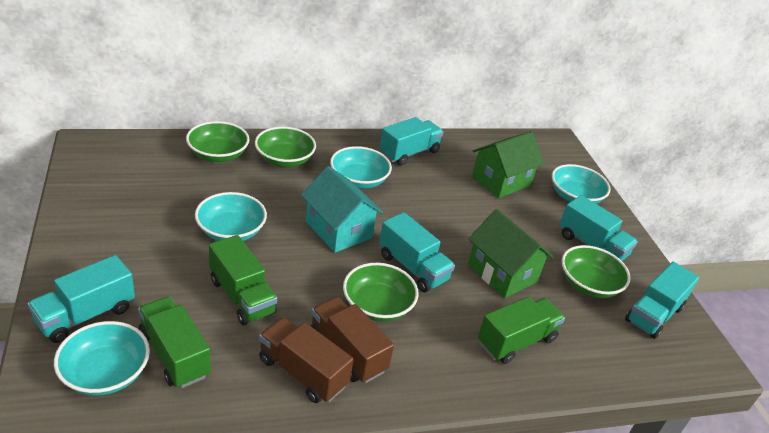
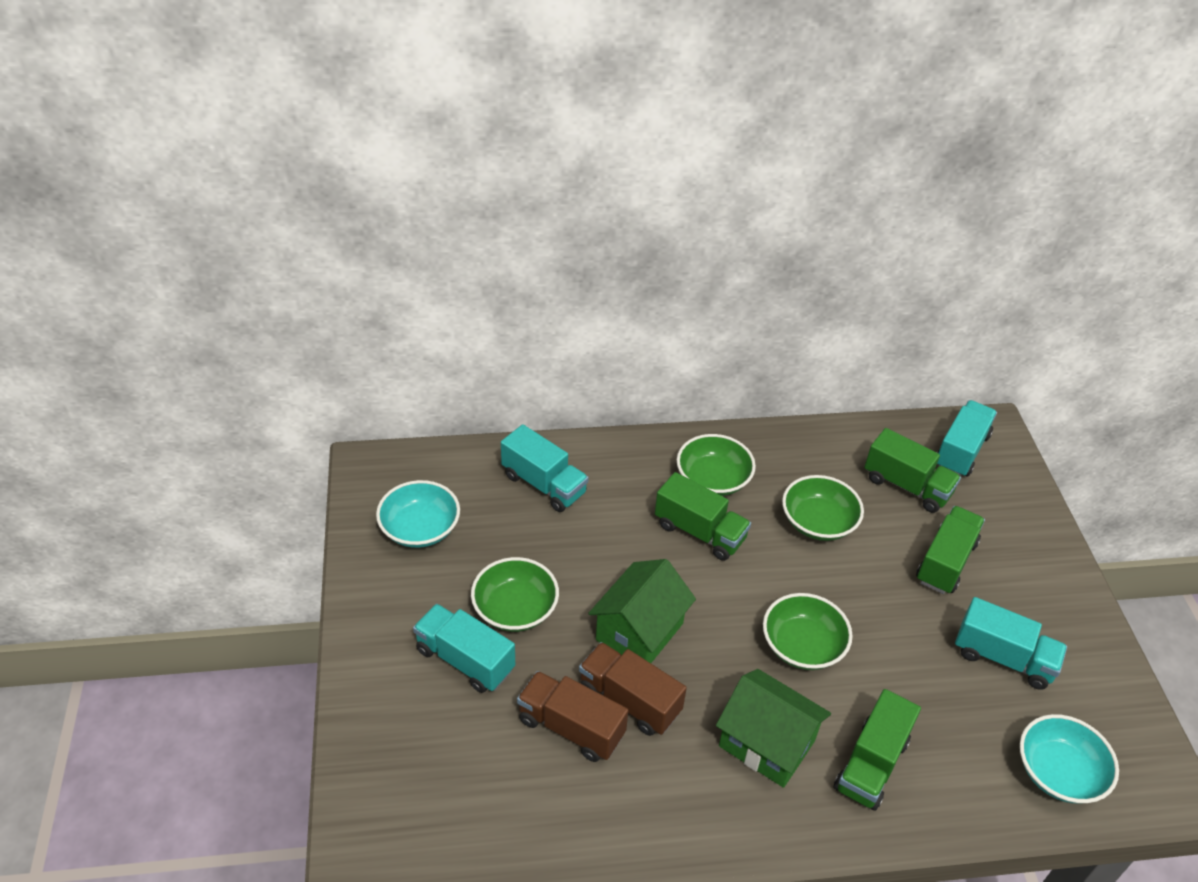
green truck: 3 -> 4
turquoise bowl: 4 -> 2
turquoise house: 1 -> 0
turquoise truck: 5 -> 4

